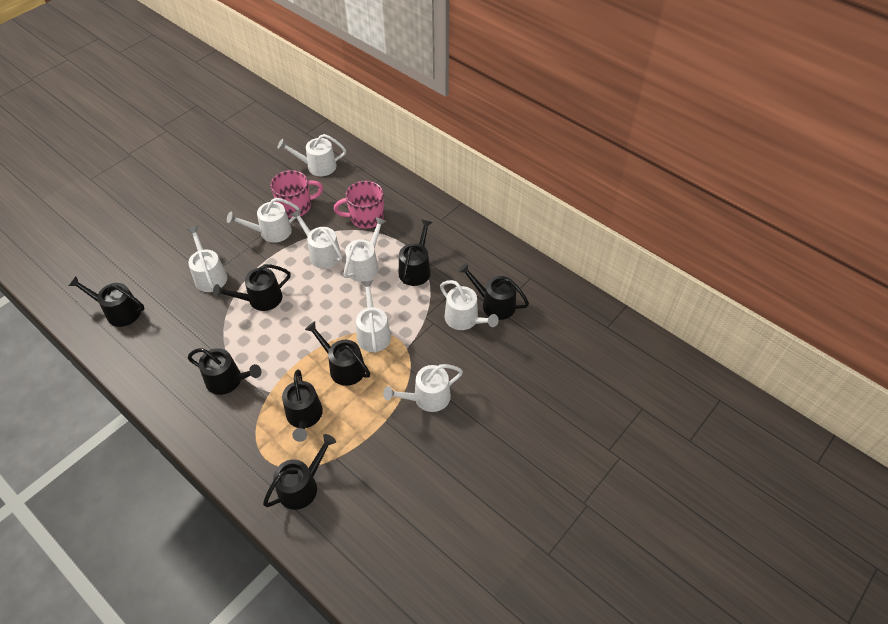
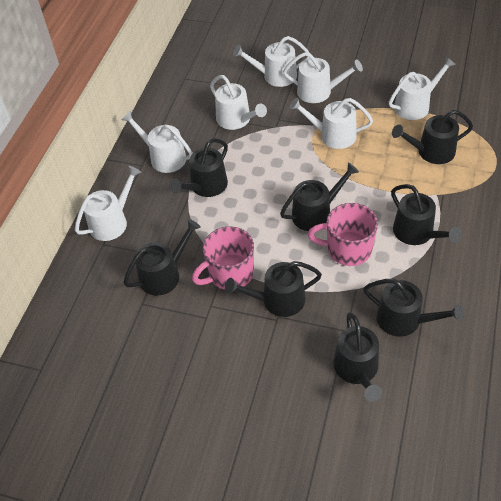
white watering can: 8 -> 7

